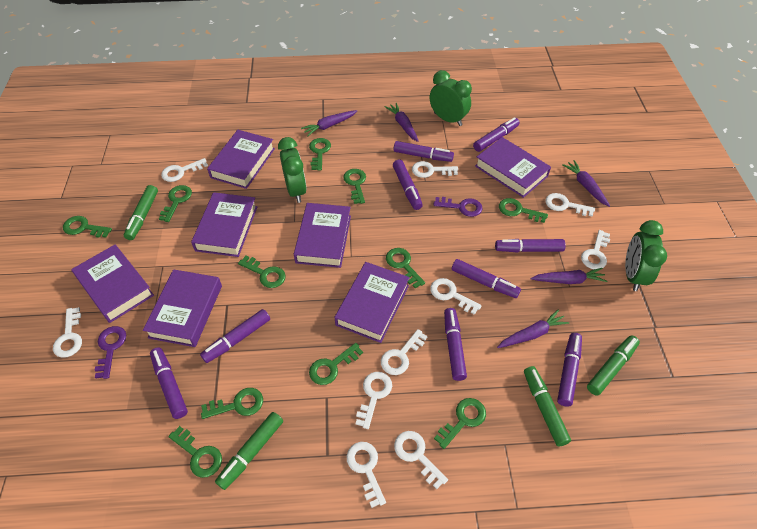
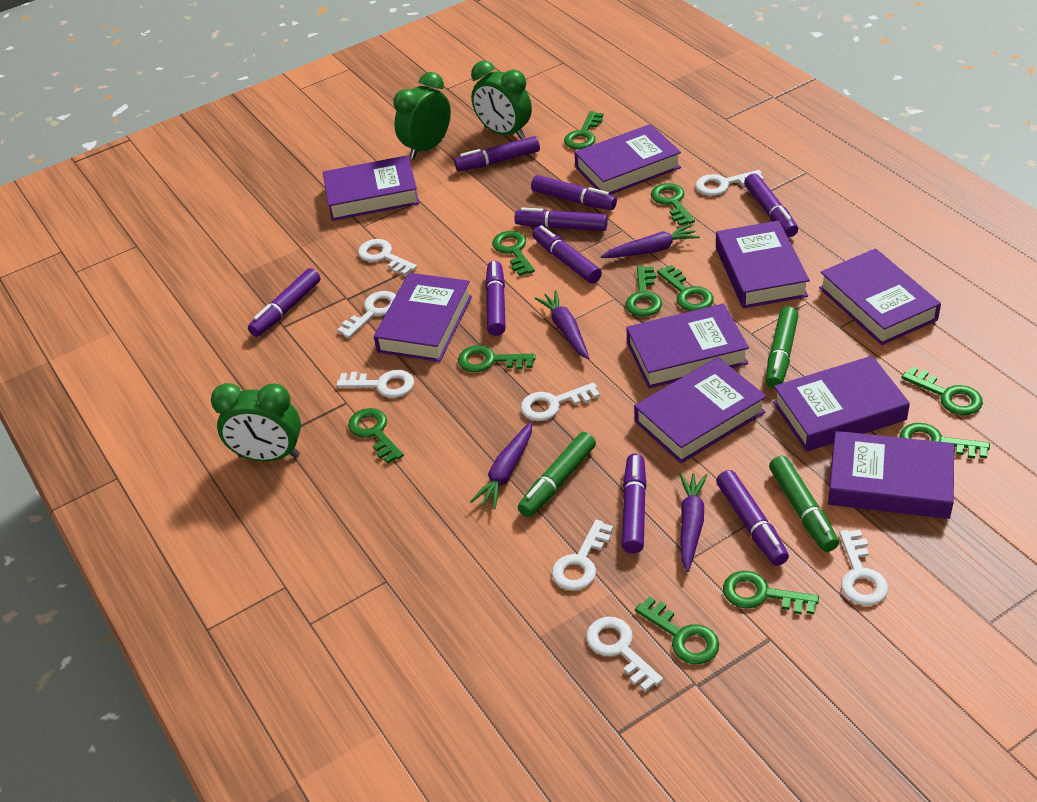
green marker: 4 -> 3
purple book: 7 -> 9
purple carrot: 5 -> 4
purple key: 2 -> 0
white key: 10 -> 8

